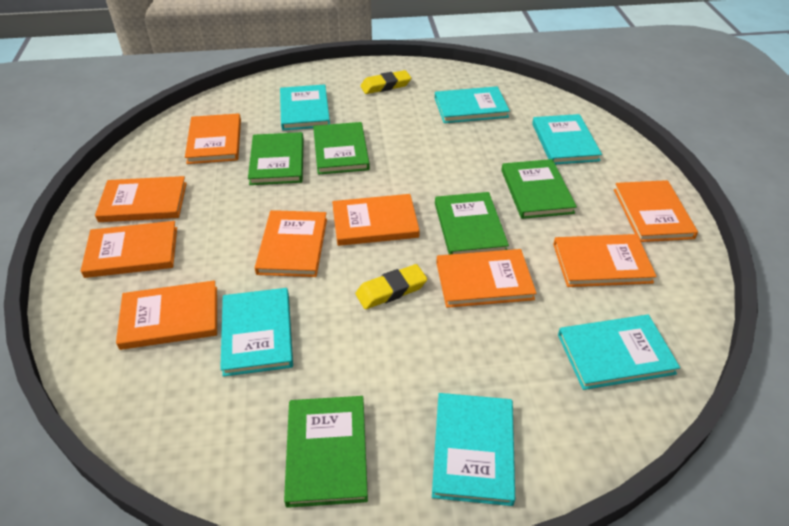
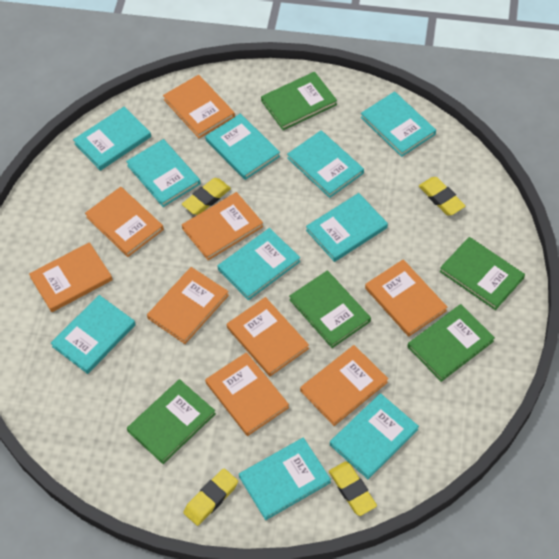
turquoise book: 6 -> 10
yellow eraser: 2 -> 4

